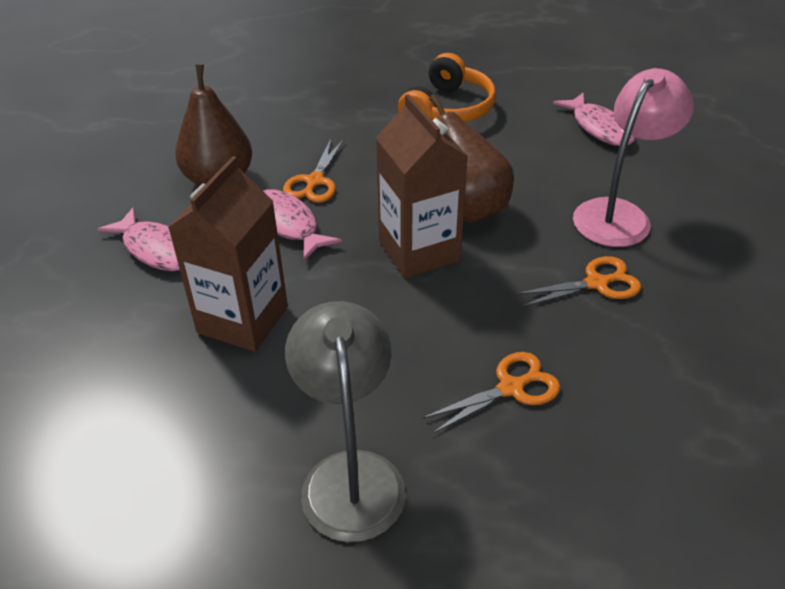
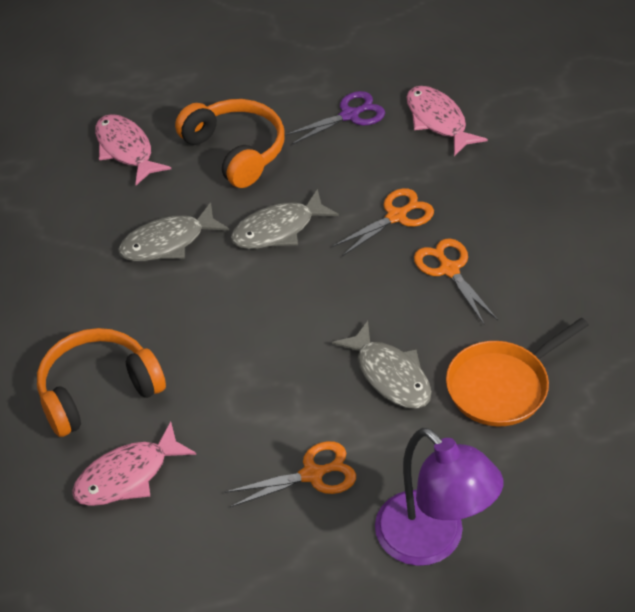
brown carton: 2 -> 0
brown pear: 2 -> 0
grey fish: 0 -> 3
grey lamp: 1 -> 0
orange headphones: 1 -> 2
orange pan: 0 -> 1
pink lamp: 1 -> 0
purple lamp: 0 -> 1
purple scissors: 0 -> 1

